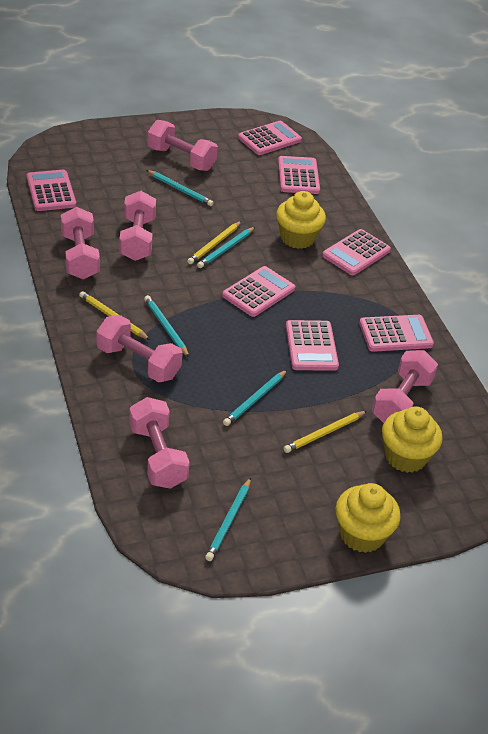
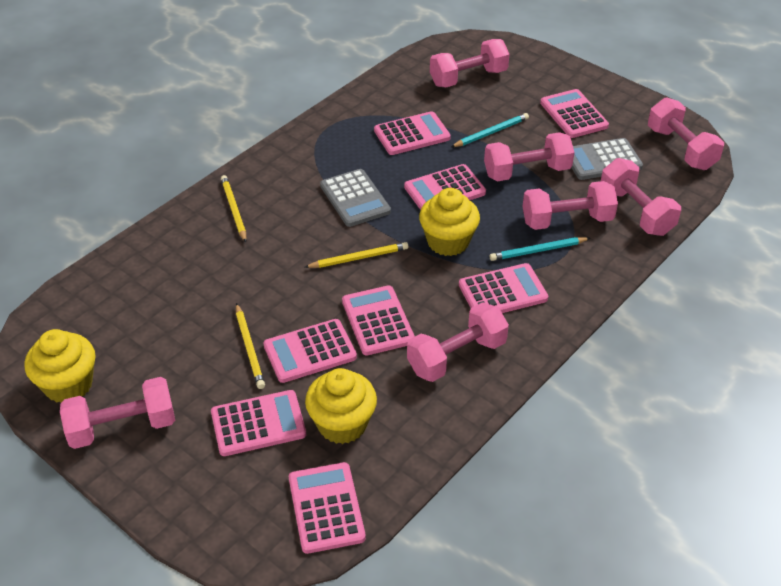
grey calculator: 0 -> 2
pink calculator: 7 -> 8
pink dumbbell: 6 -> 7
turquoise pencil: 5 -> 2

